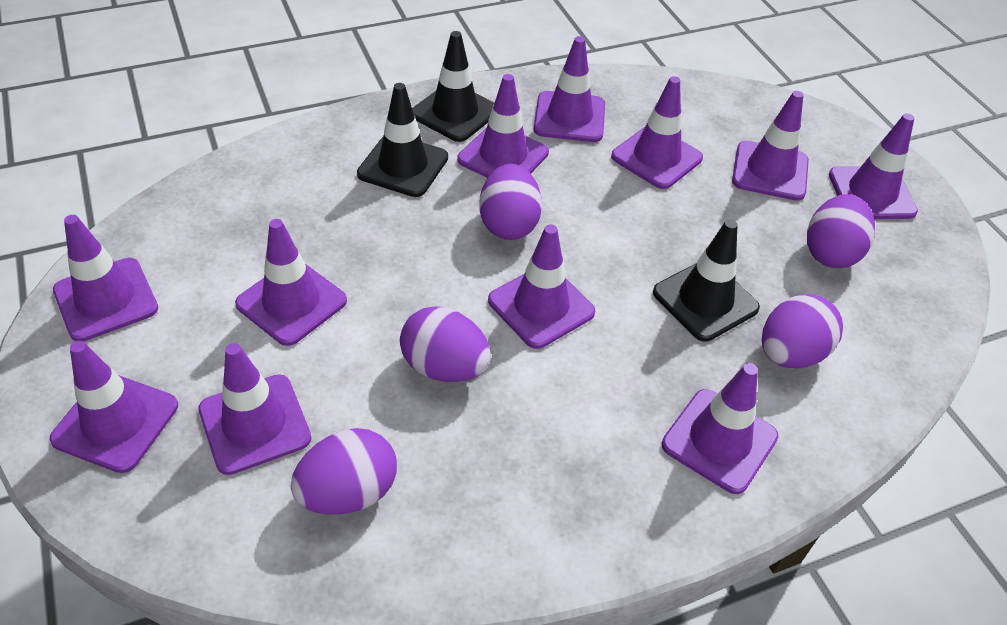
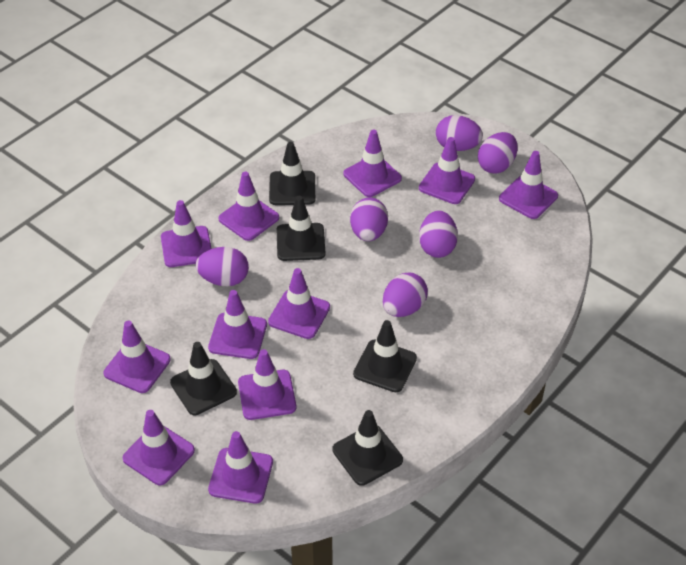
black traffic cone: 3 -> 5
purple egg: 5 -> 6

